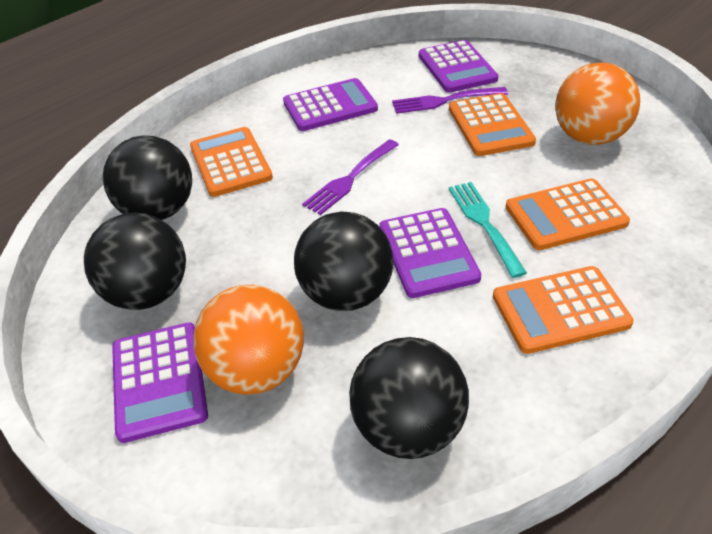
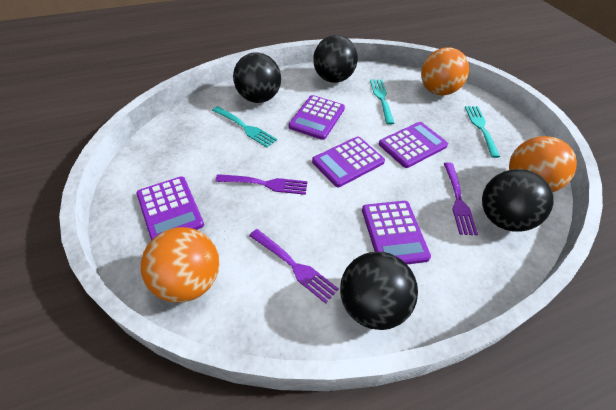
orange ball: 2 -> 3
orange calculator: 4 -> 0
purple calculator: 4 -> 5
purple fork: 2 -> 3
turquoise fork: 1 -> 3

